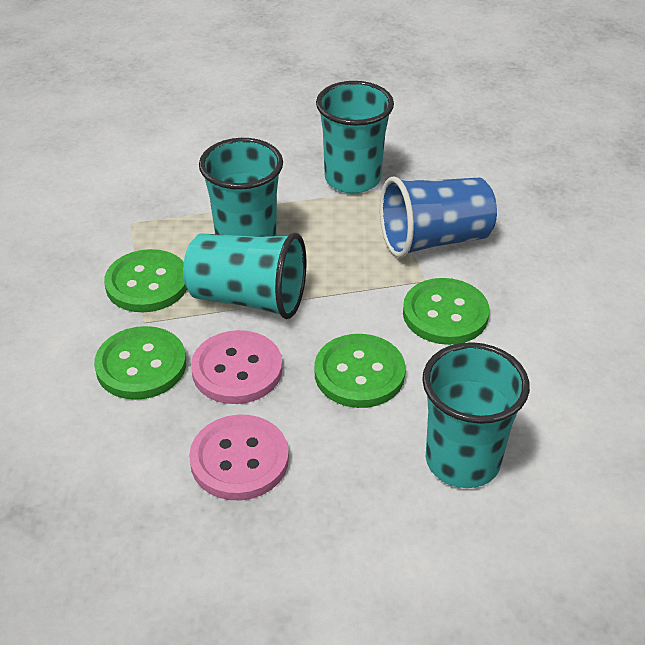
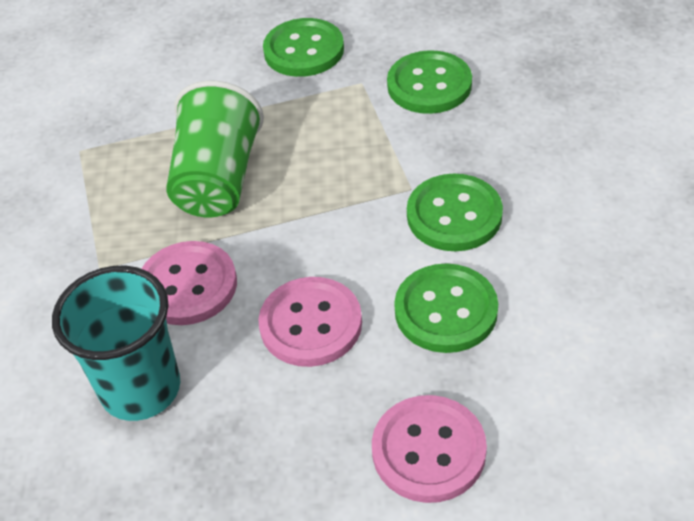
blue cup: 1 -> 0
green cup: 0 -> 1
pink button: 2 -> 3
turquoise cup: 4 -> 1

